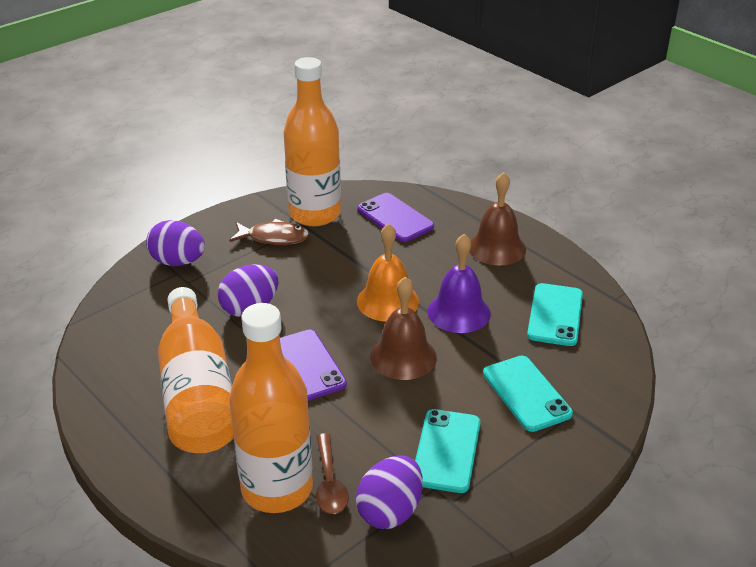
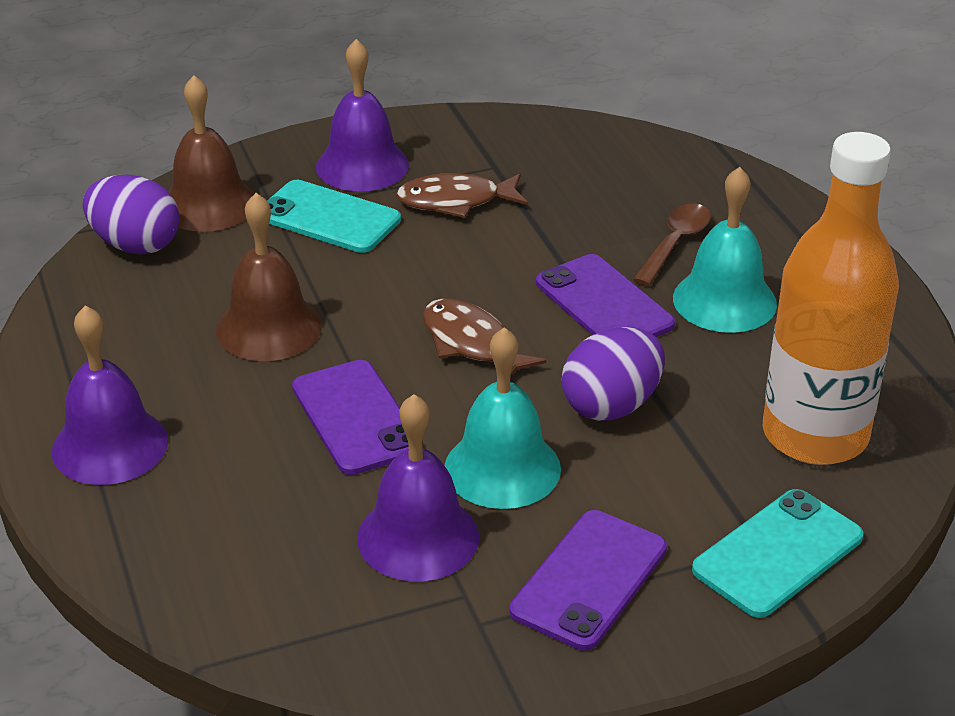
brown fish: 1 -> 2
orange bell: 1 -> 0
orange bottle: 3 -> 1
purple bell: 1 -> 3
purple egg: 3 -> 2
purple phone: 2 -> 3
turquoise bell: 0 -> 2
turquoise phone: 3 -> 2

